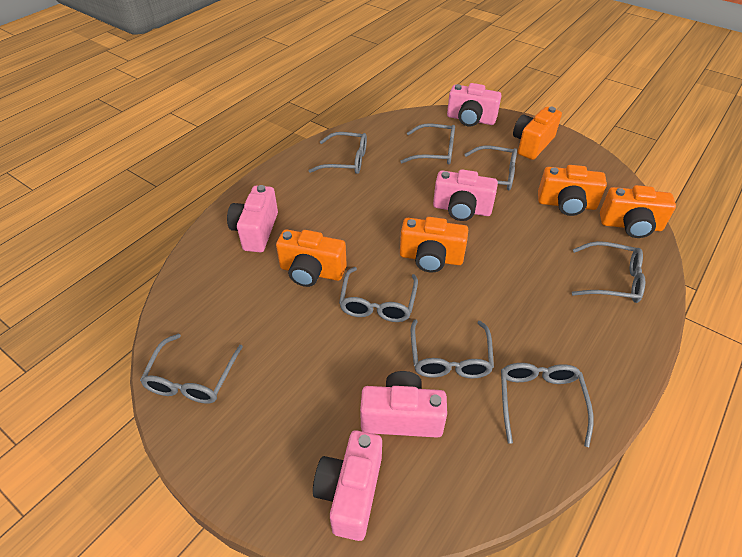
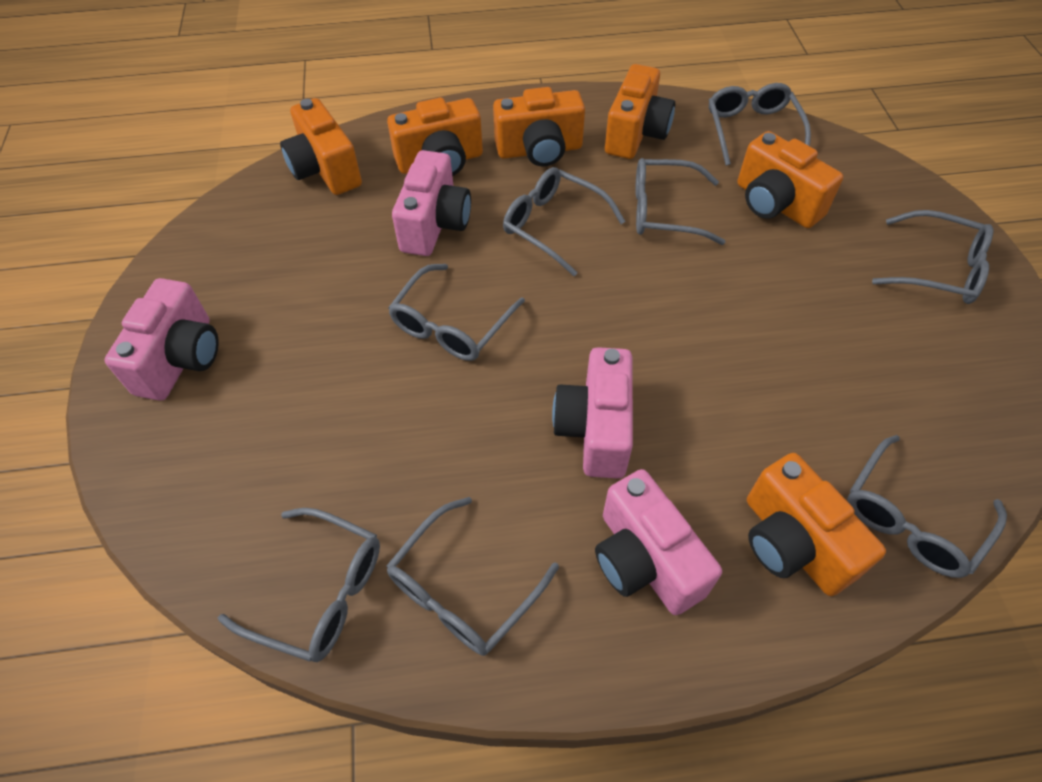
orange camera: 5 -> 6
pink camera: 5 -> 4

